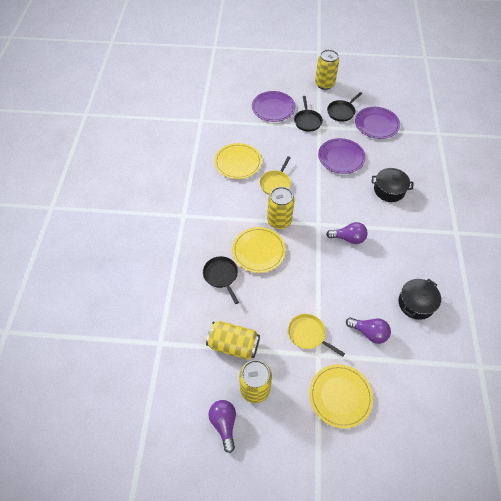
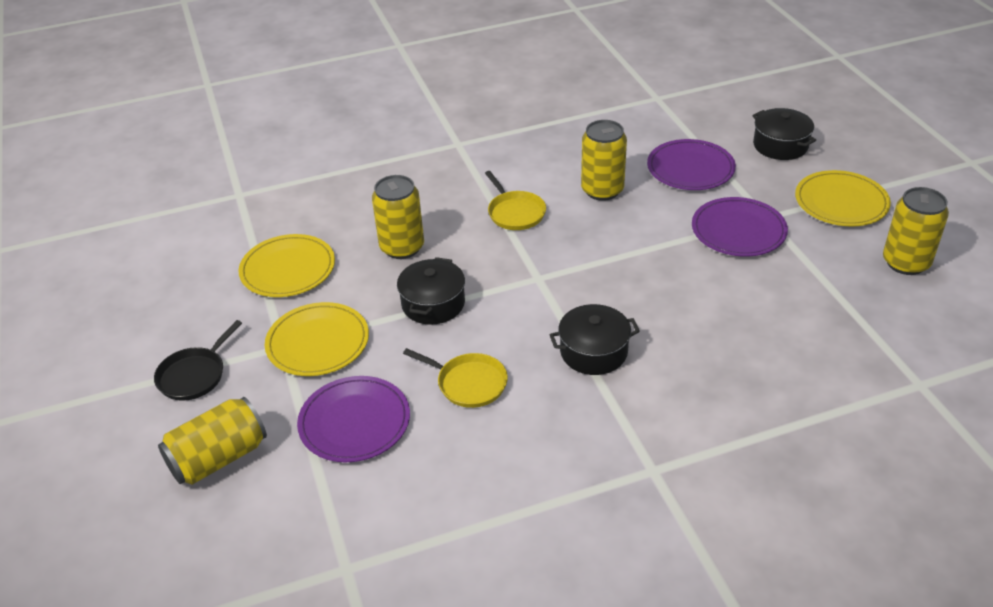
black pan: 3 -> 1
black pot: 2 -> 3
purple light bulb: 3 -> 0

